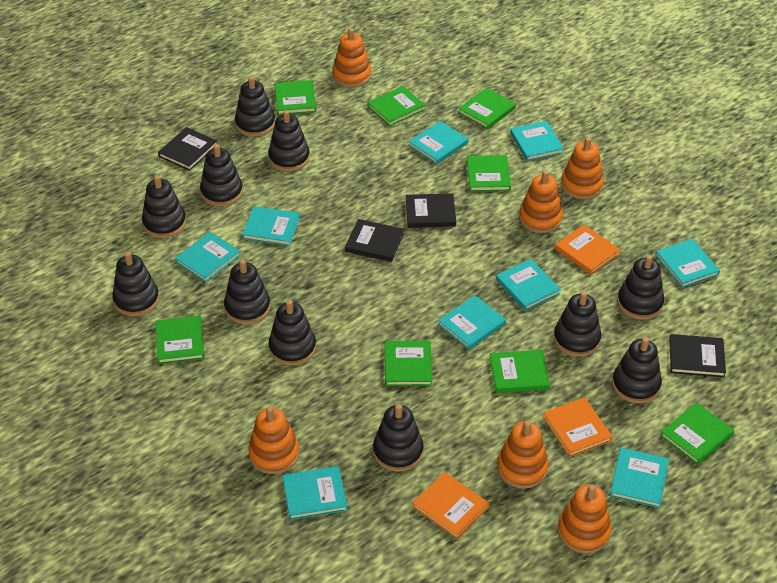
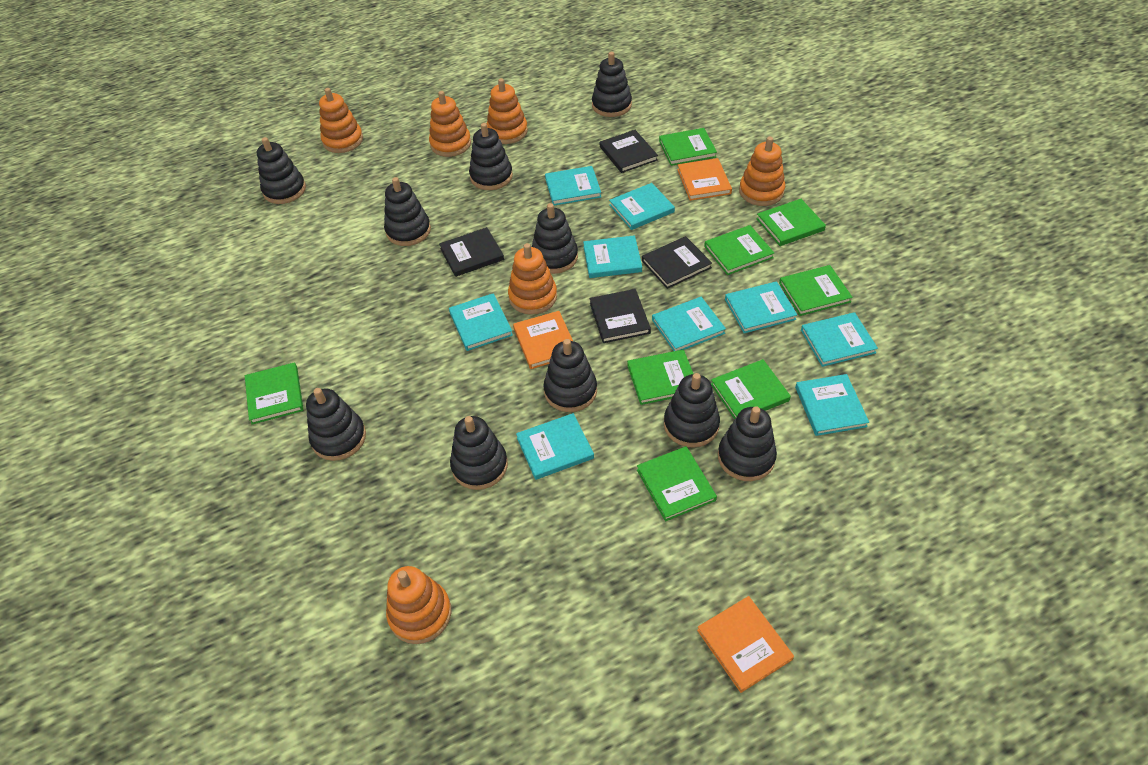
black stacking toy: 11 -> 10

